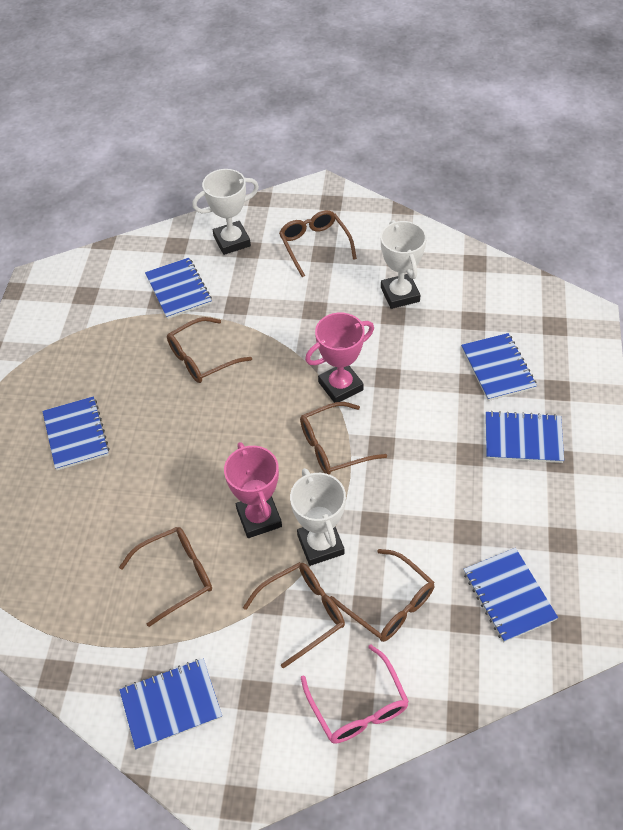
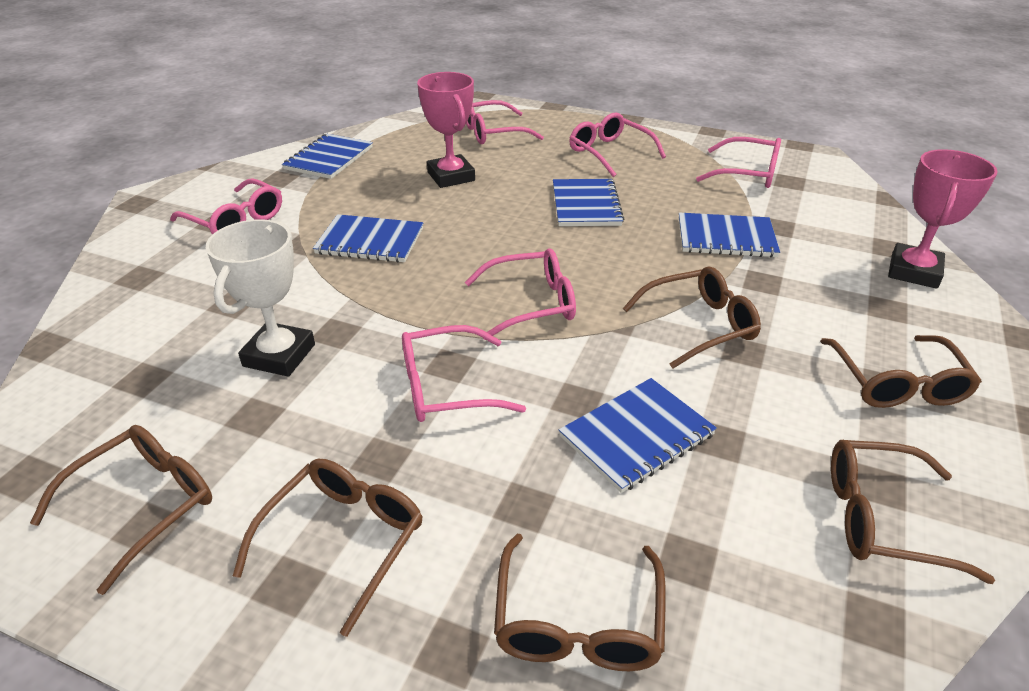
blue notebook: 6 -> 5
pink glasses: 1 -> 6
white trophy: 3 -> 1

